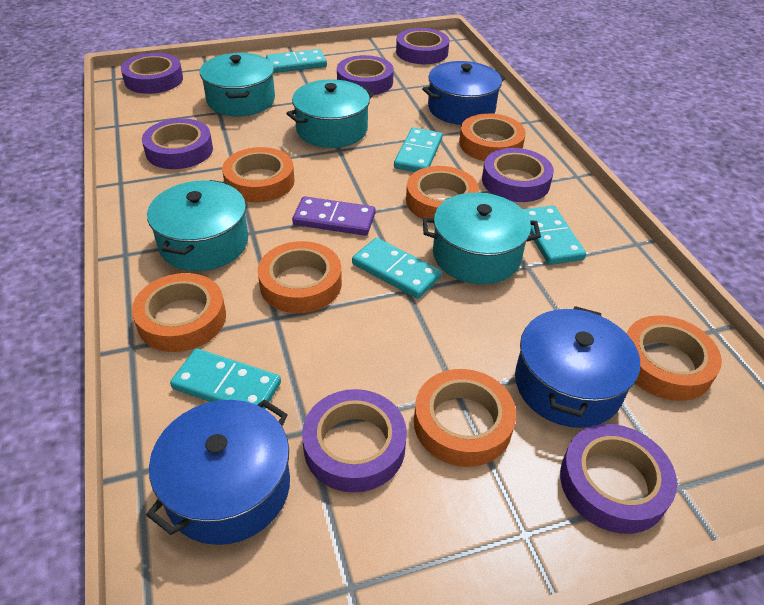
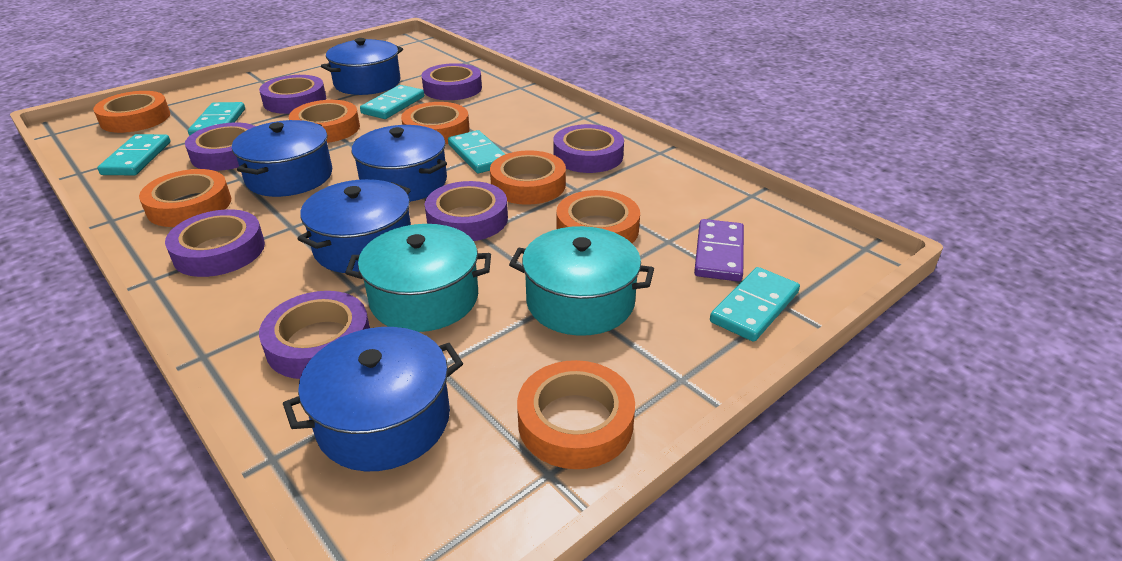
blue pot: 3 -> 5
turquoise pot: 4 -> 2

